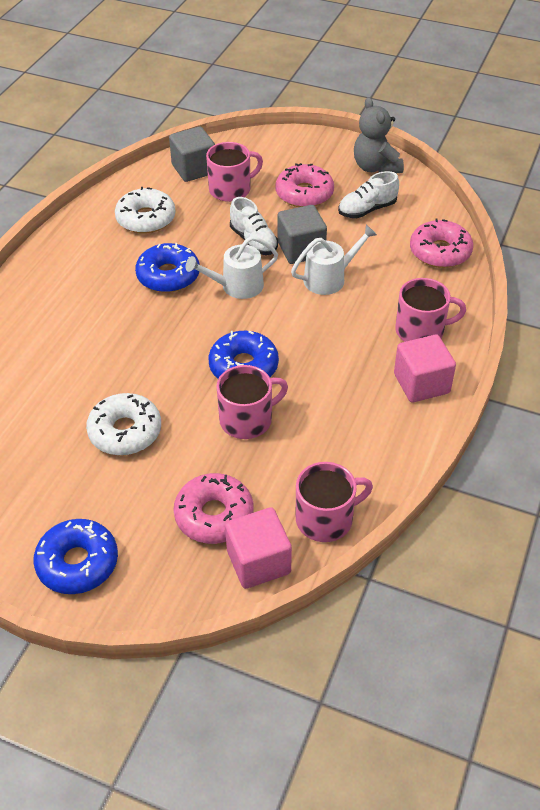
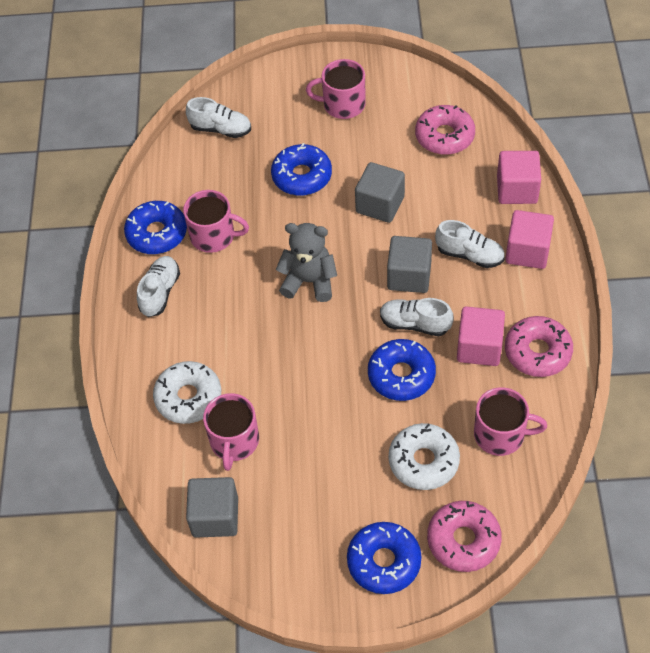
blue donut: 3 -> 4
grey cube: 2 -> 3
pink cube: 2 -> 3
white shoe: 2 -> 4
white watering can: 2 -> 0

